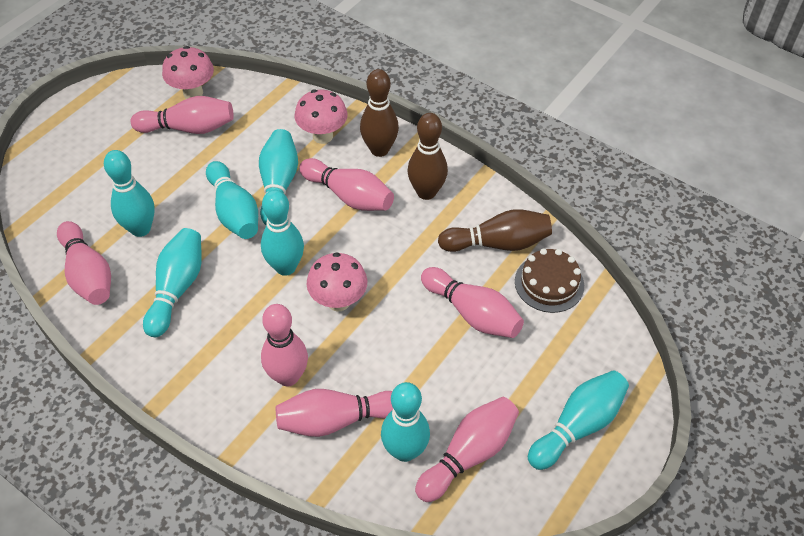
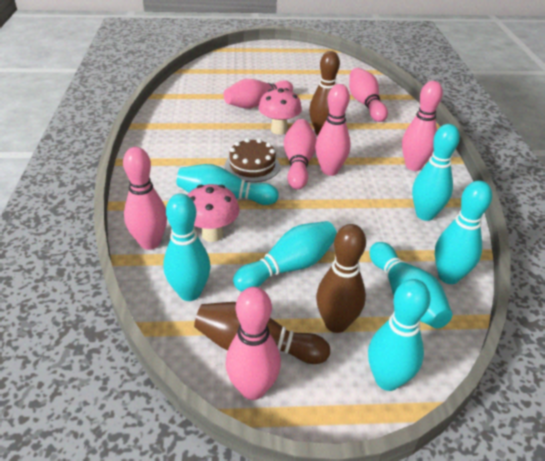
pink mushroom: 3 -> 2

